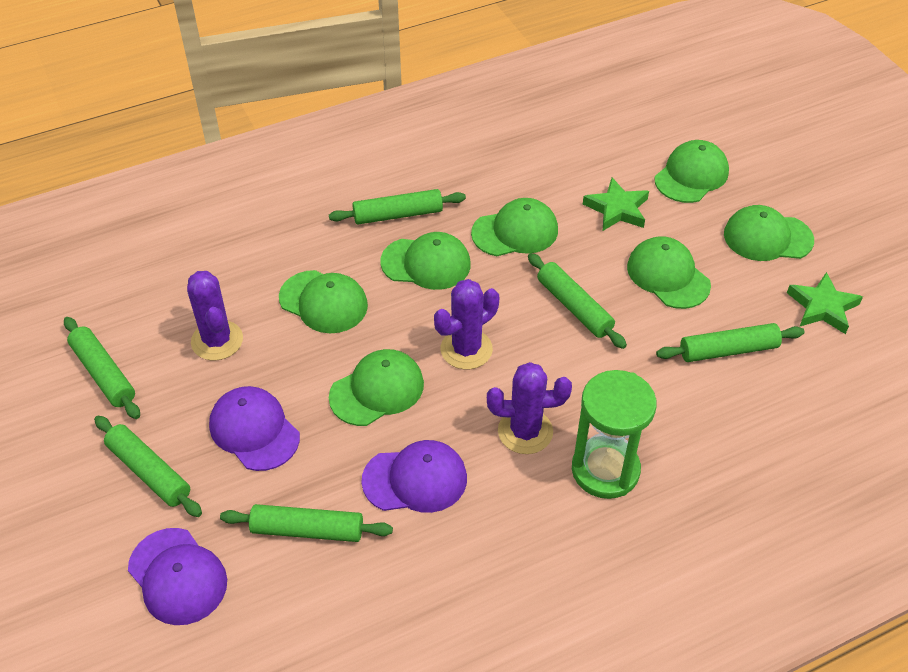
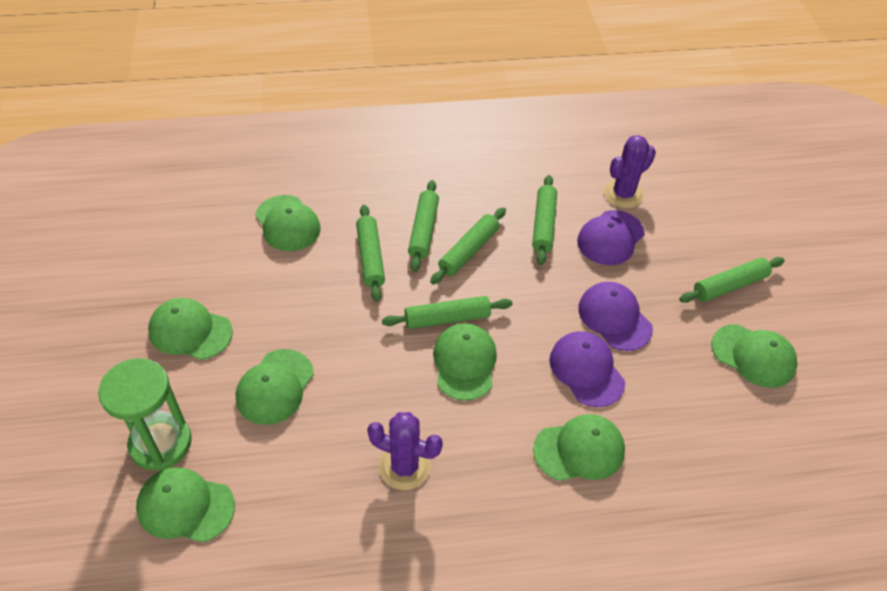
green star: 2 -> 0
purple cactus: 3 -> 2

